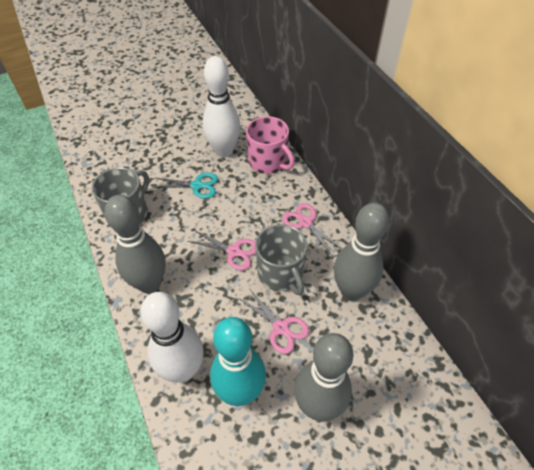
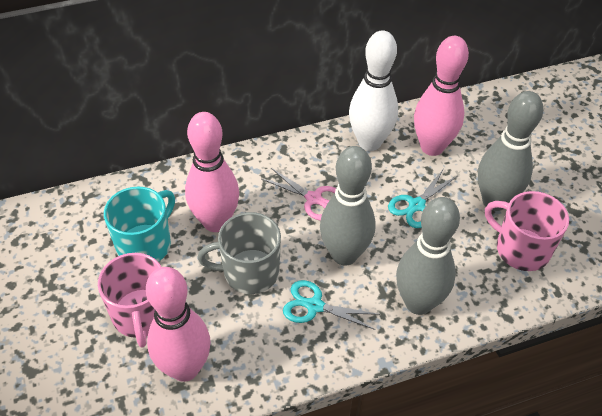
grey mug: 2 -> 1
pink bowling pin: 0 -> 3
pink mug: 1 -> 2
pink scissors: 3 -> 1
turquoise bowling pin: 1 -> 0
turquoise mug: 0 -> 1
turquoise scissors: 1 -> 2
white bowling pin: 2 -> 1

